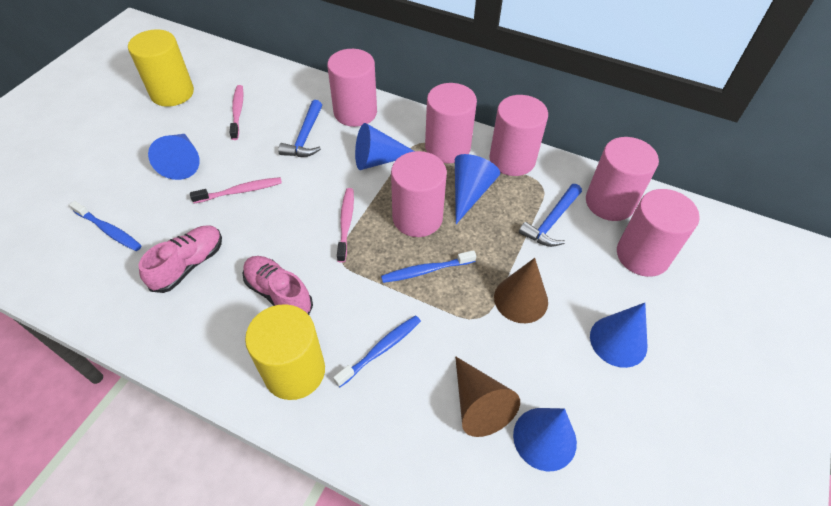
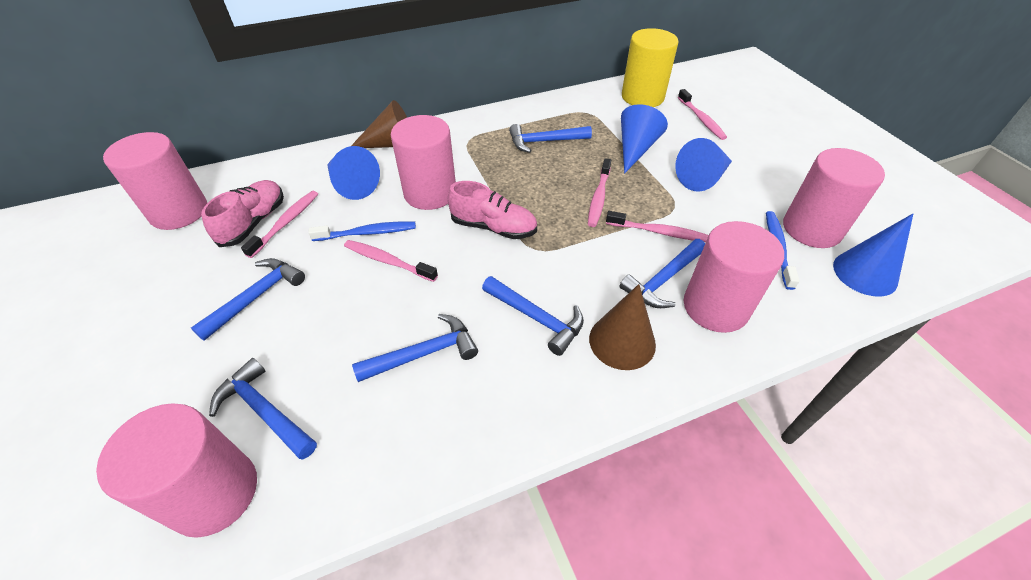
blue cone: 5 -> 4
blue hammer: 2 -> 6
blue toothbrush: 3 -> 2
pink cylinder: 6 -> 5
pink toothbrush: 3 -> 5
yellow cylinder: 2 -> 1

